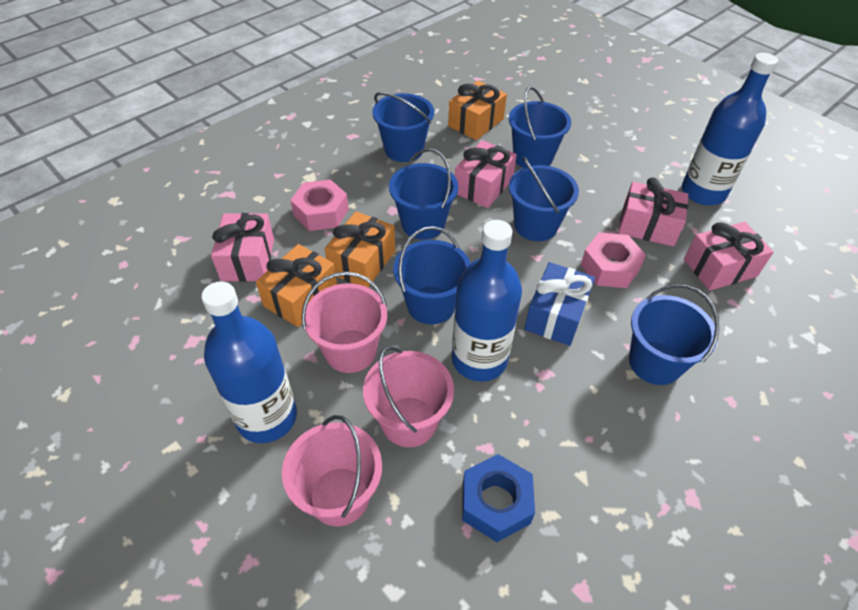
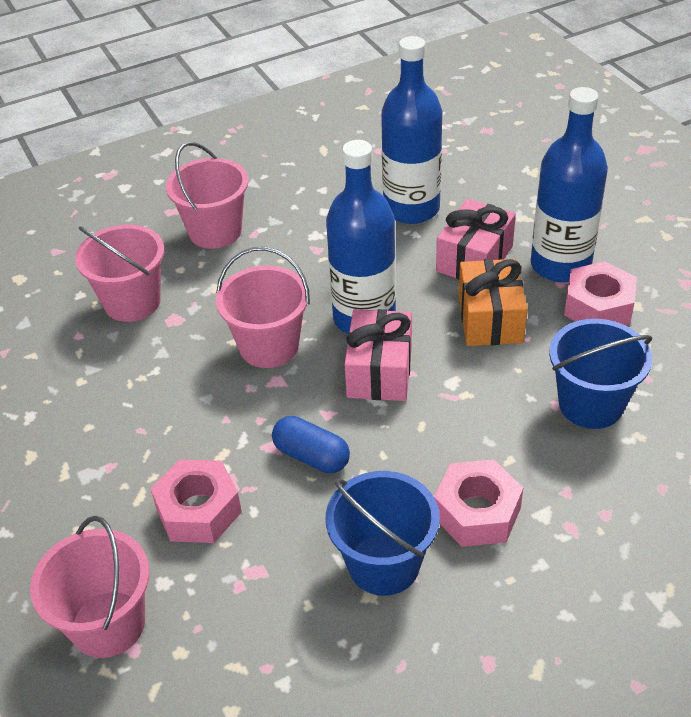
blue bucket: 6 -> 2
blue capsule: 0 -> 1
blue gift: 1 -> 0
blue nut: 1 -> 0
orange gift: 3 -> 1
pink bucket: 3 -> 4
pink gift: 4 -> 2
pink nut: 2 -> 3

